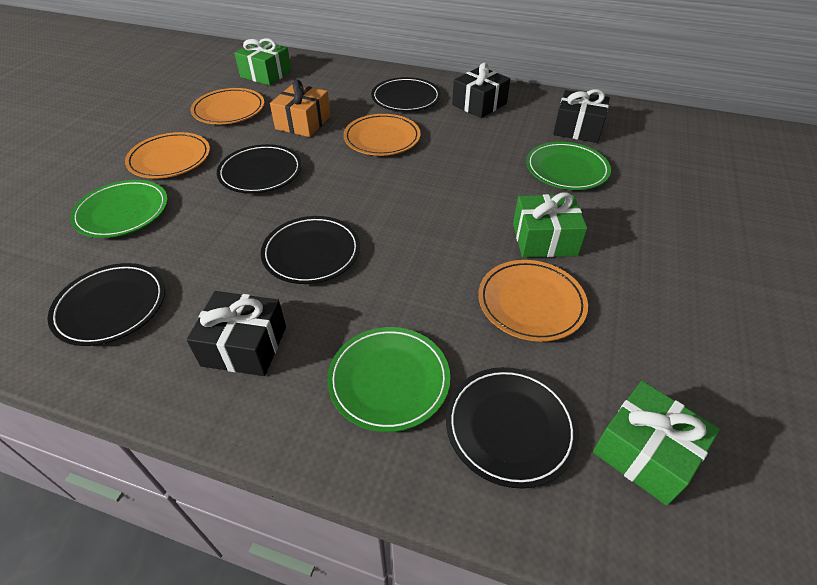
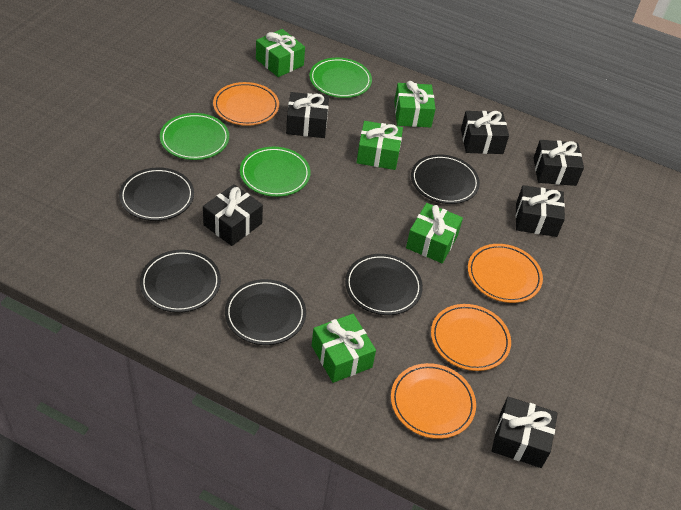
black gift: 3 -> 6
green gift: 3 -> 5
orange gift: 1 -> 0

